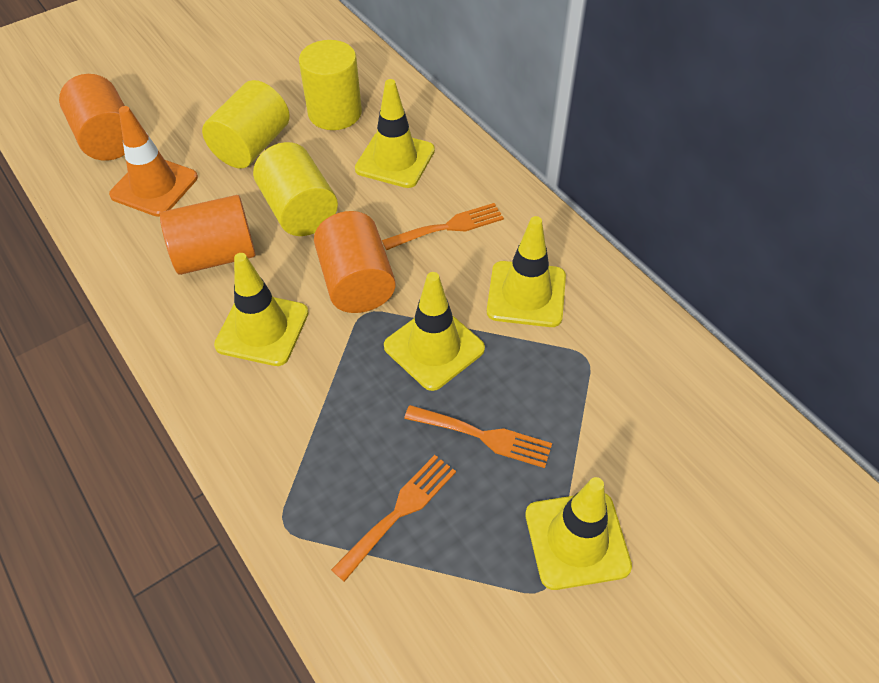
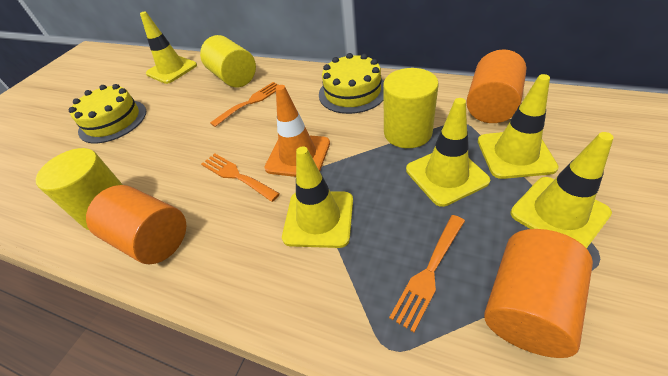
yellow cake: 0 -> 2

